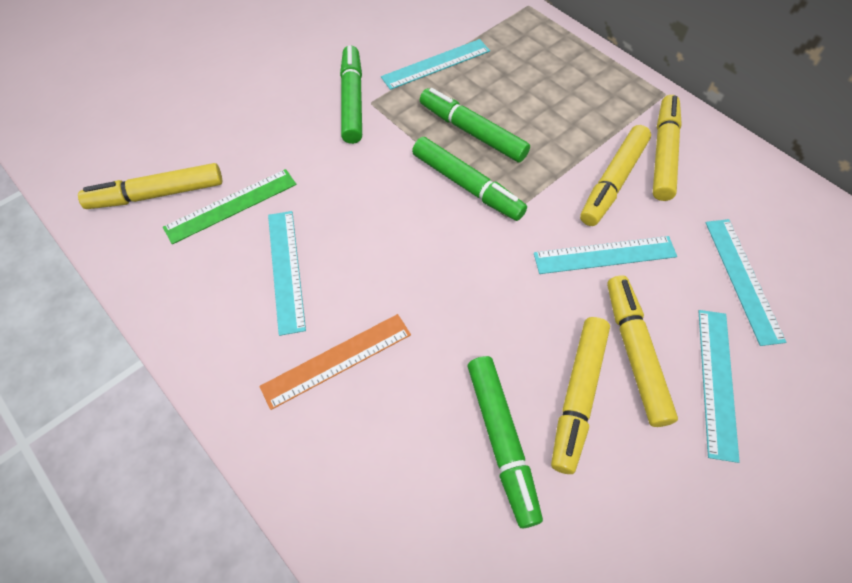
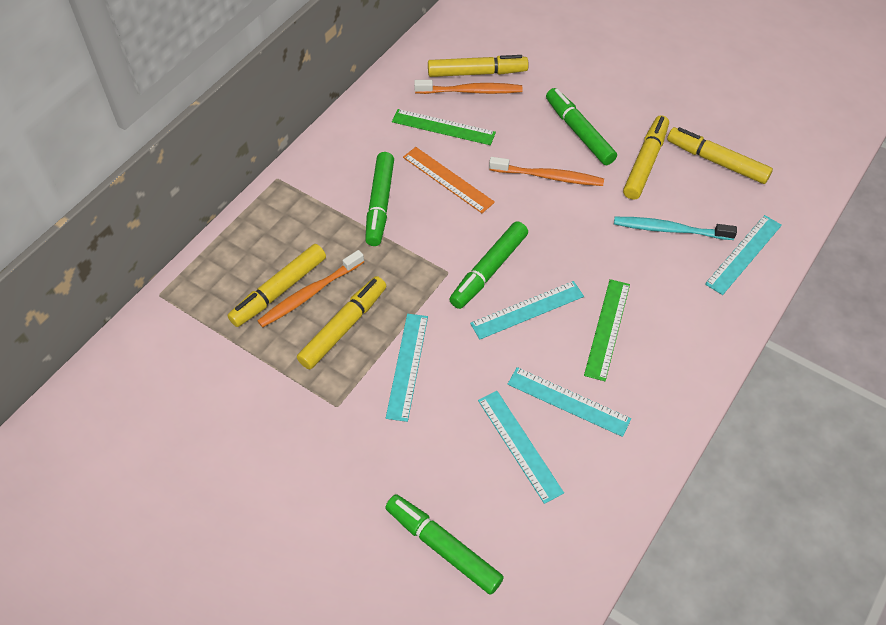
green ruler: 1 -> 2
orange toothbrush: 0 -> 3
turquoise toothbrush: 0 -> 1

